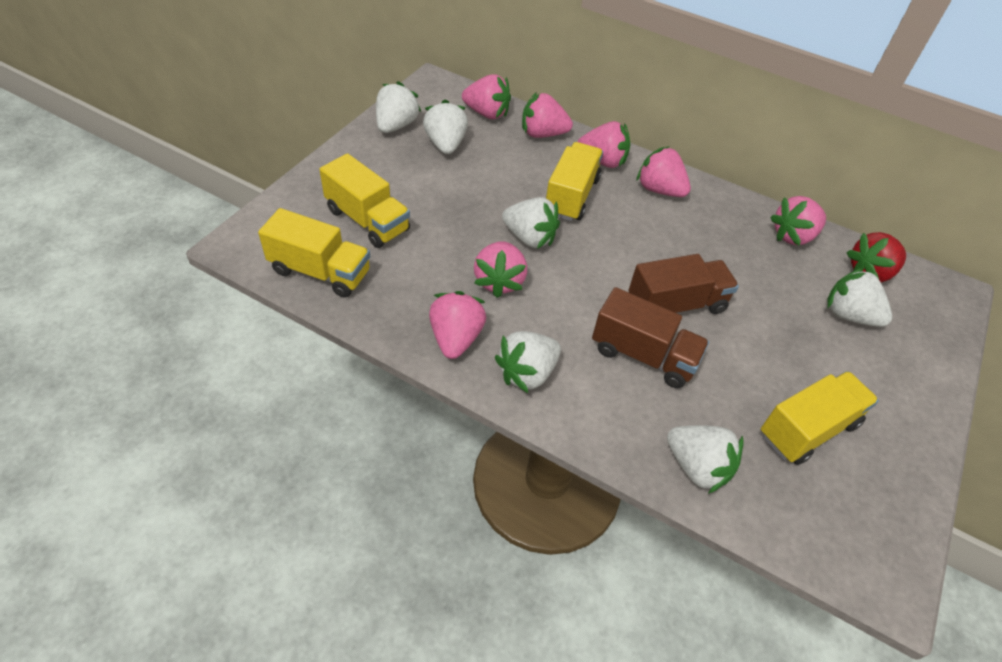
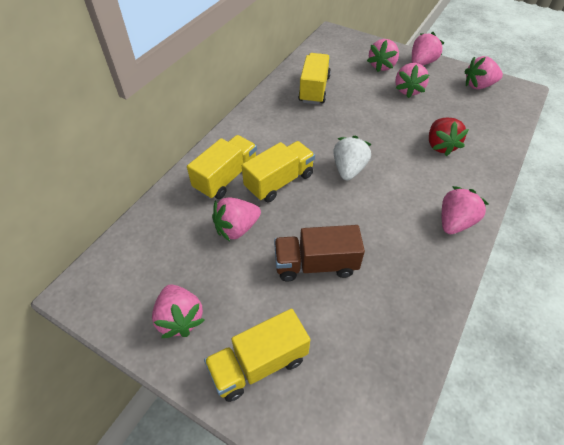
brown truck: 2 -> 1
white strawberry: 6 -> 1

